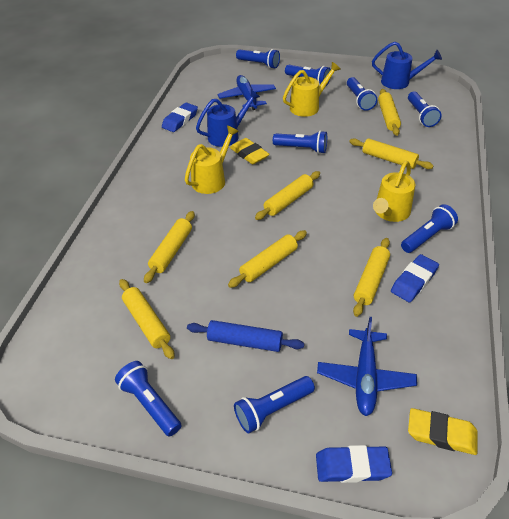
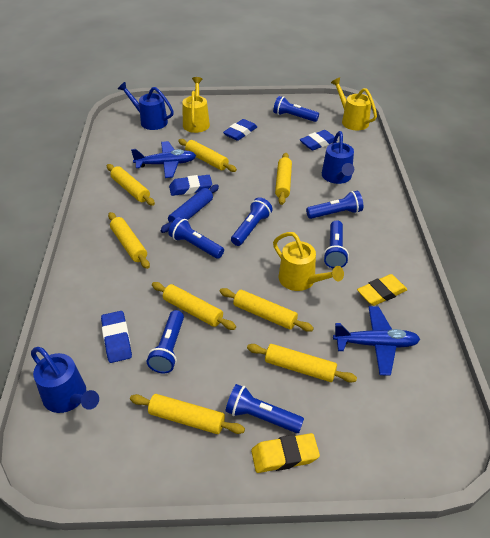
blue eraser: 3 -> 4
blue flashlight: 8 -> 7
blue watering can: 2 -> 3
yellow rolling pin: 7 -> 8

